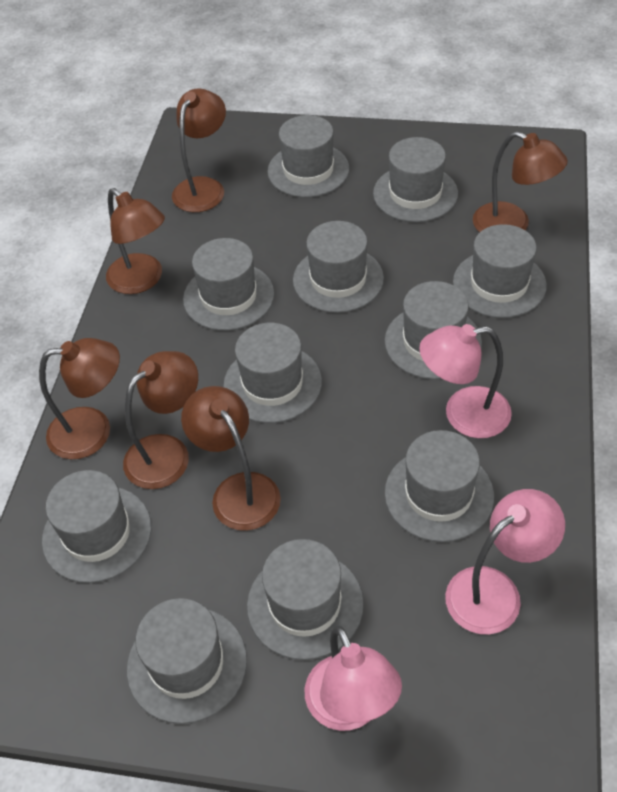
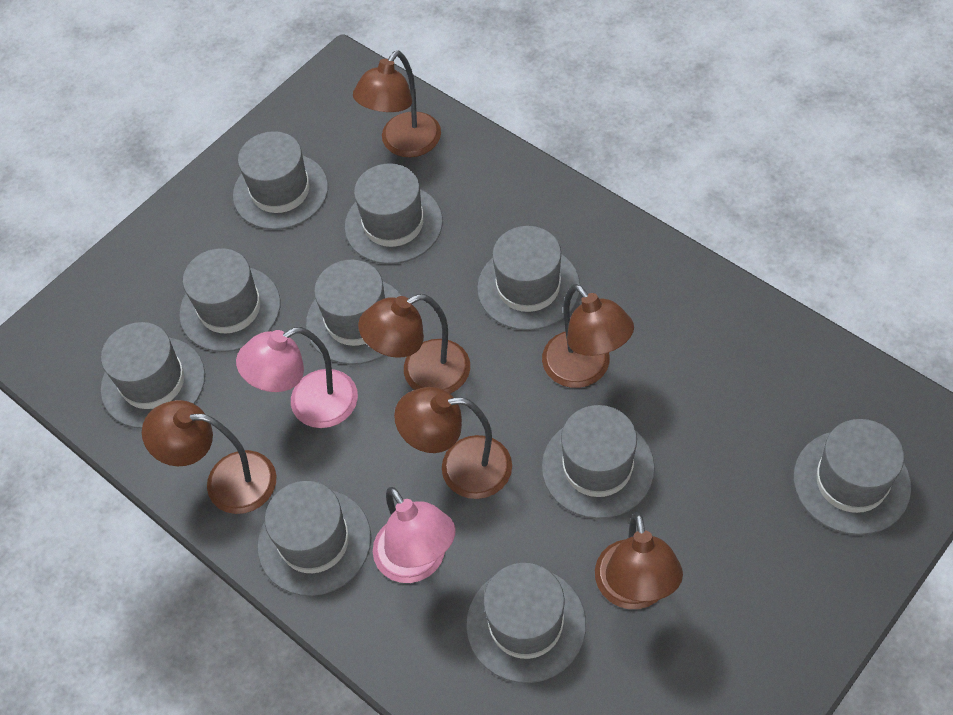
grey hat: 11 -> 10
pink lamp: 3 -> 2

